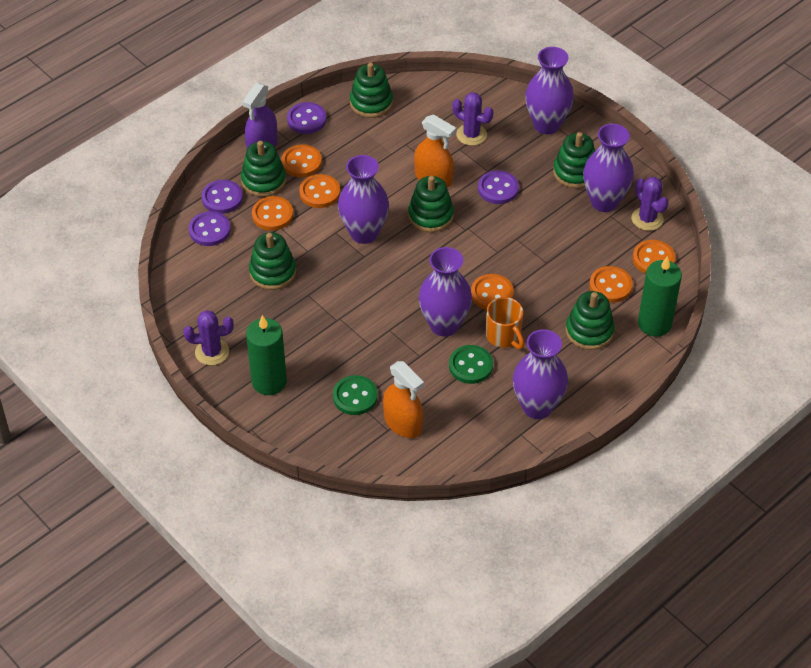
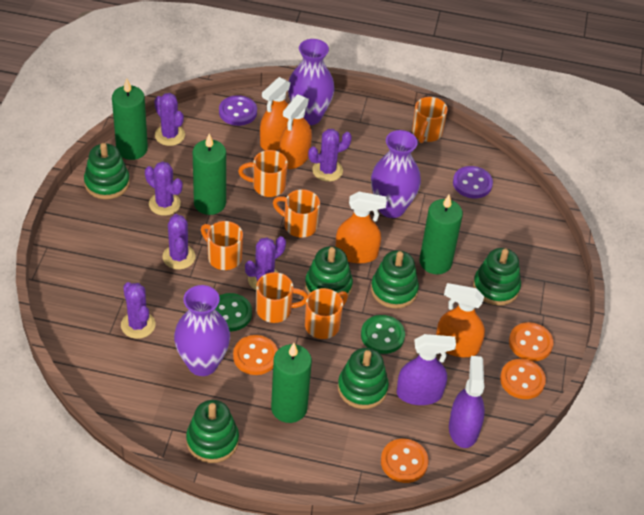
green candle: 2 -> 4
orange button: 6 -> 4
orange mug: 1 -> 6
orange spray bottle: 2 -> 4
purple button: 4 -> 2
purple cactus: 3 -> 6
purple spray bottle: 1 -> 2
purple vase: 5 -> 3

